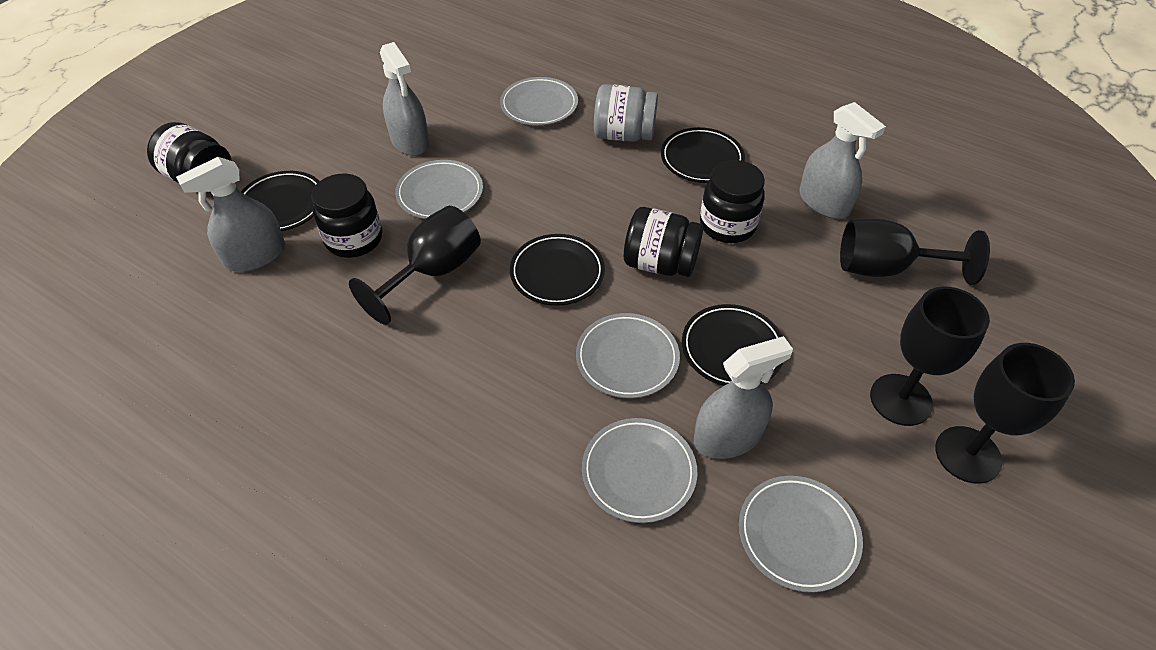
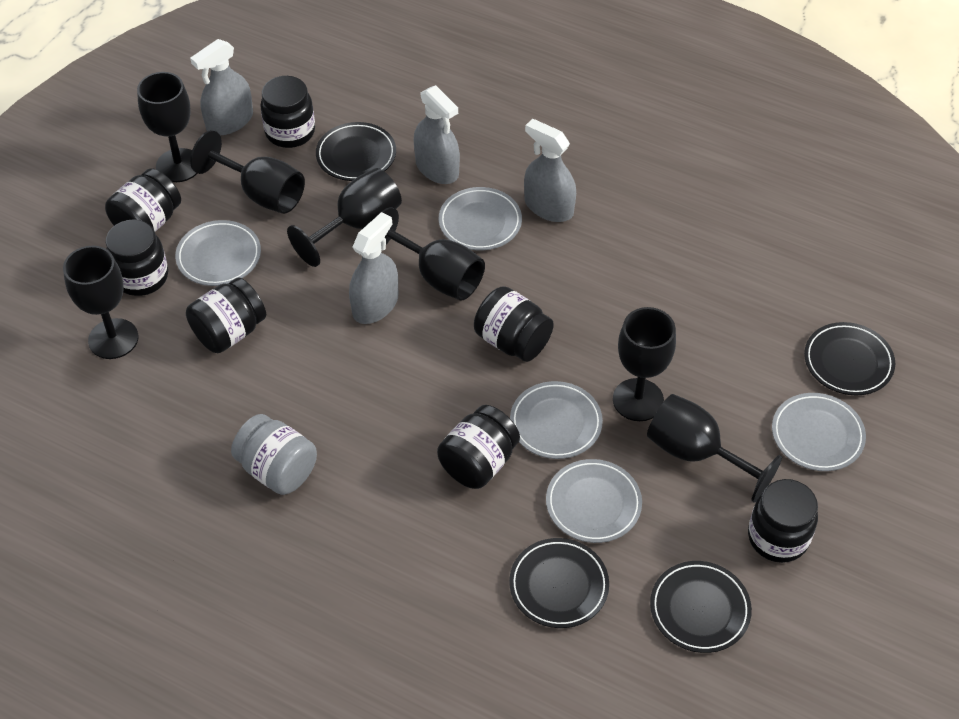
black goblet: 4 -> 7
black jar: 4 -> 7

